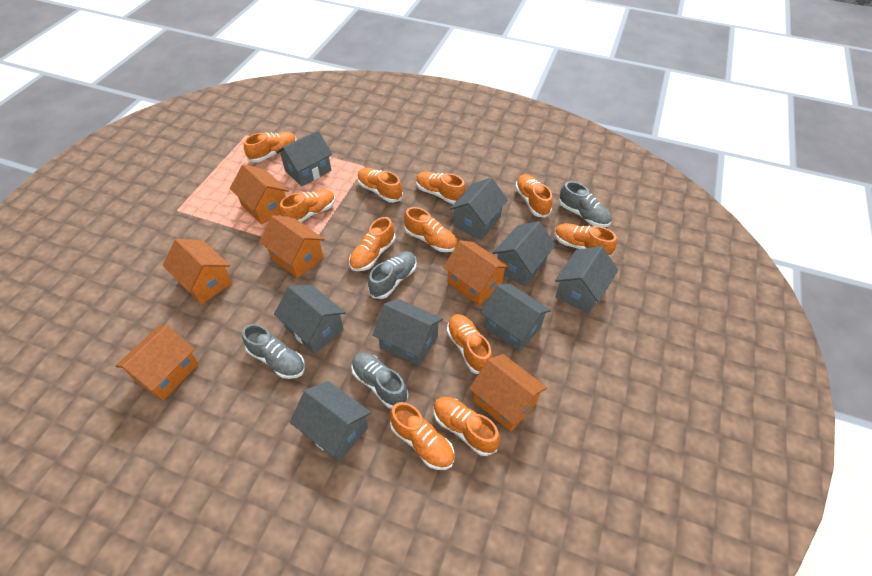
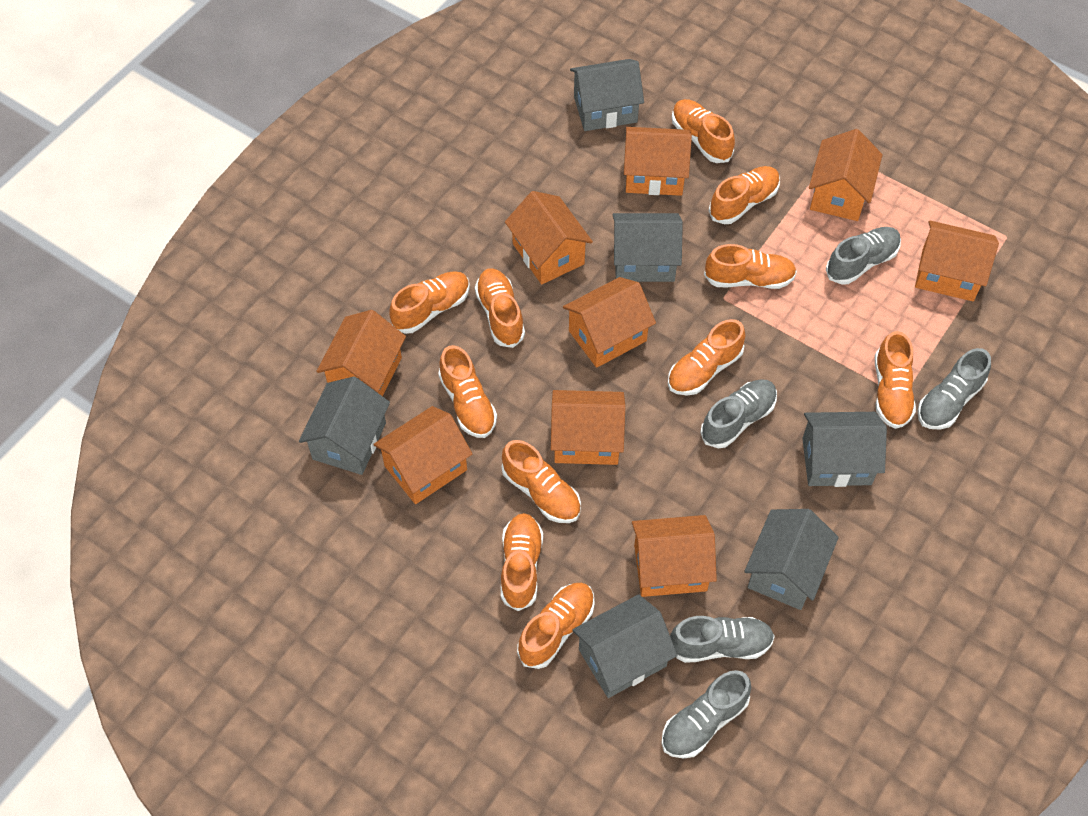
grey house: 8 -> 6
grey shoe: 4 -> 5
orange house: 6 -> 9

